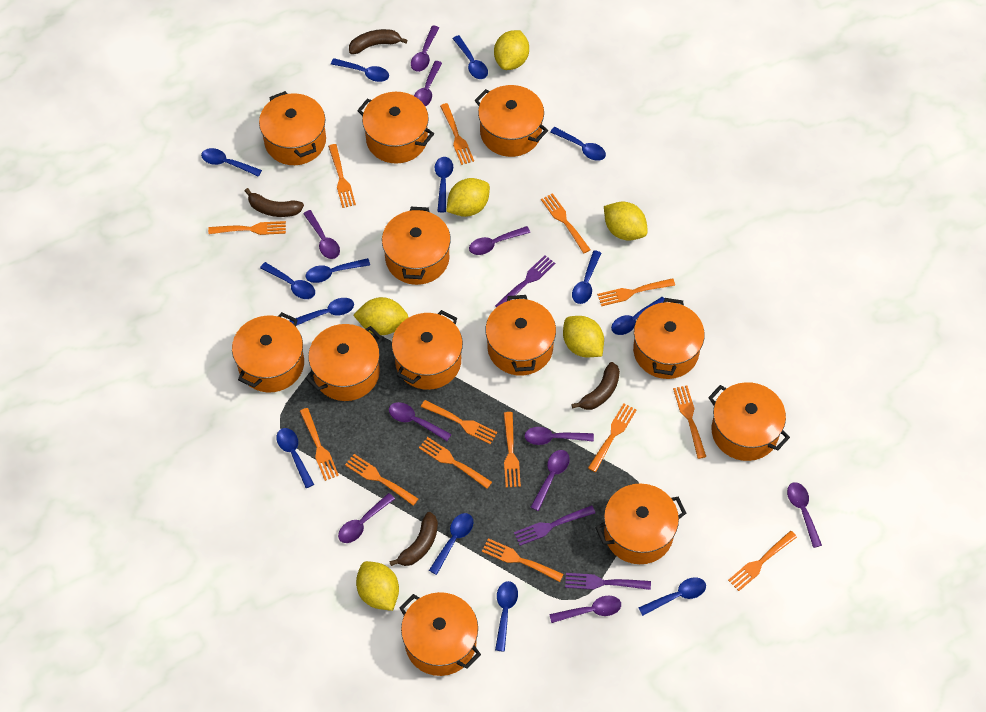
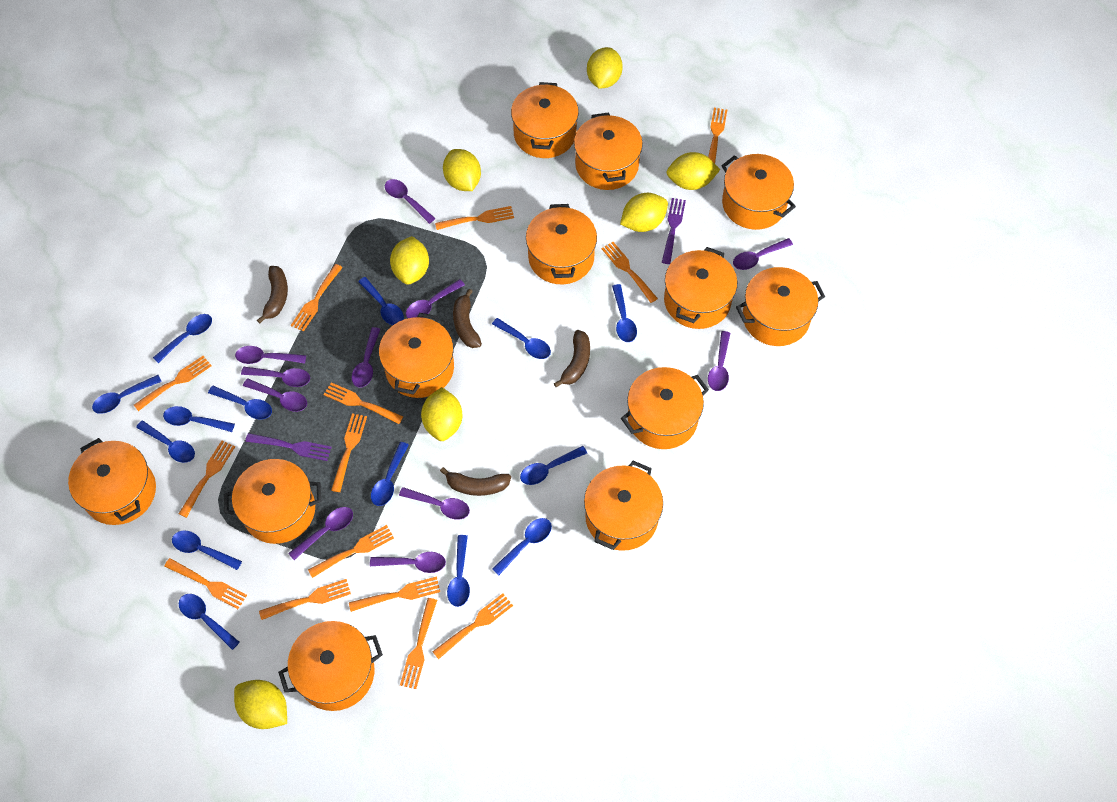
purple fork: 3 -> 2
purple spoon: 10 -> 11
yellow lemon: 6 -> 7

